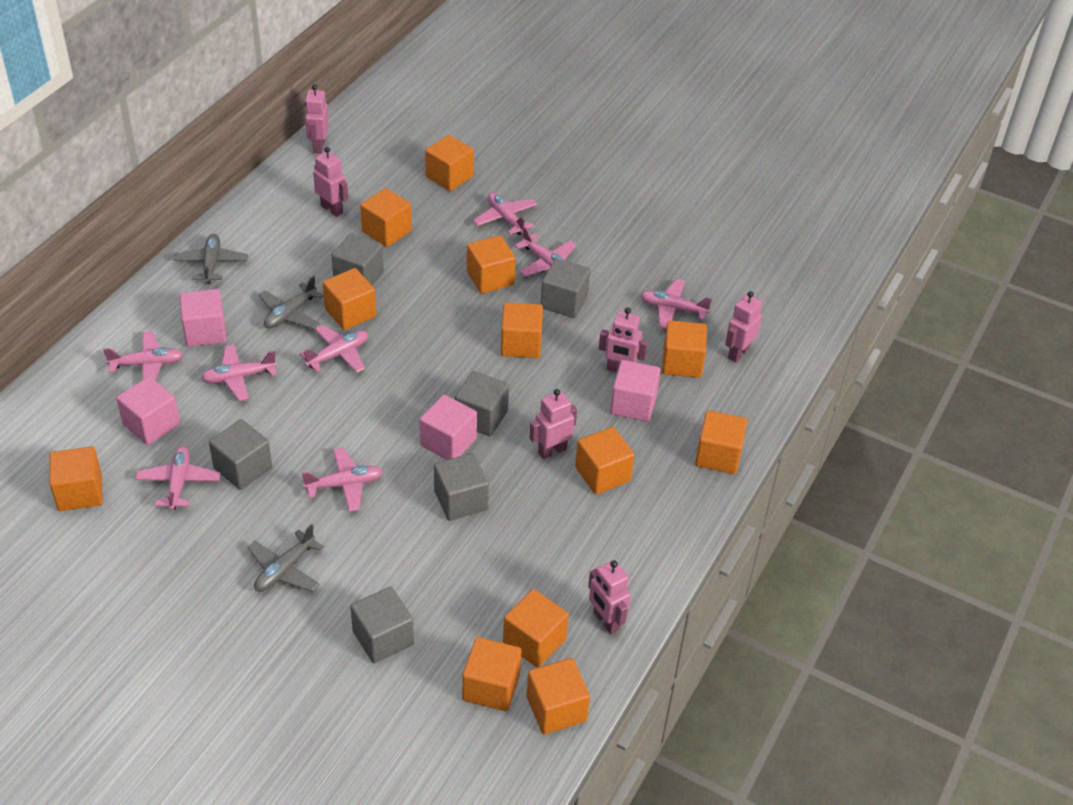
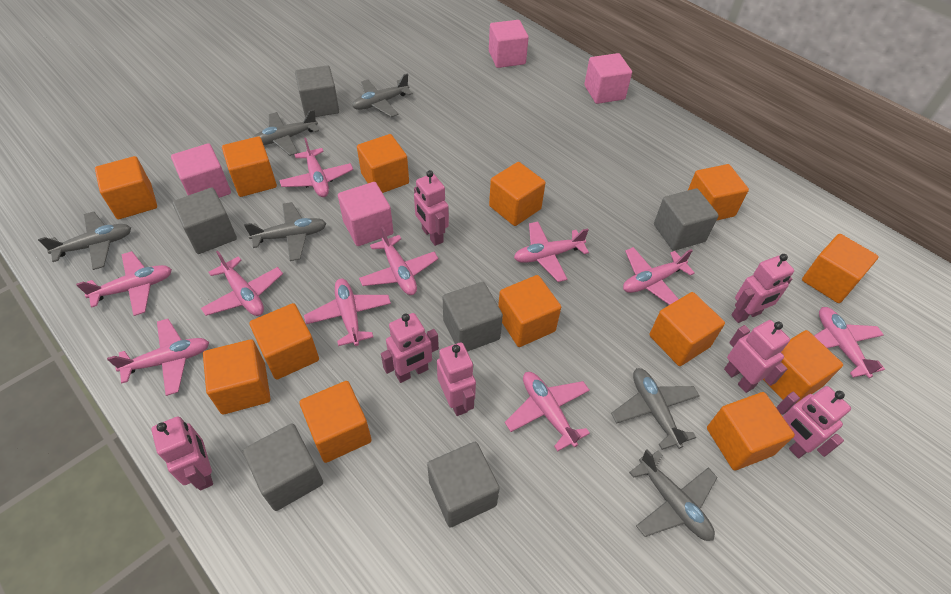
grey plane: 3 -> 6
orange cube: 12 -> 13
pink plane: 8 -> 10
pink robot: 6 -> 7

